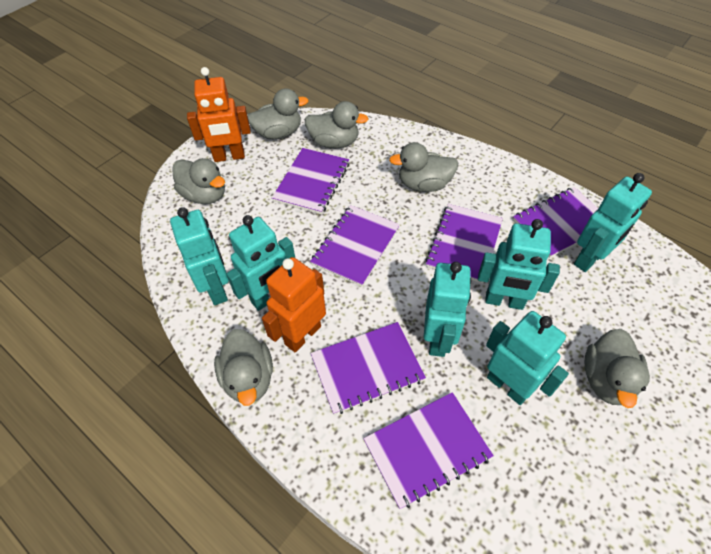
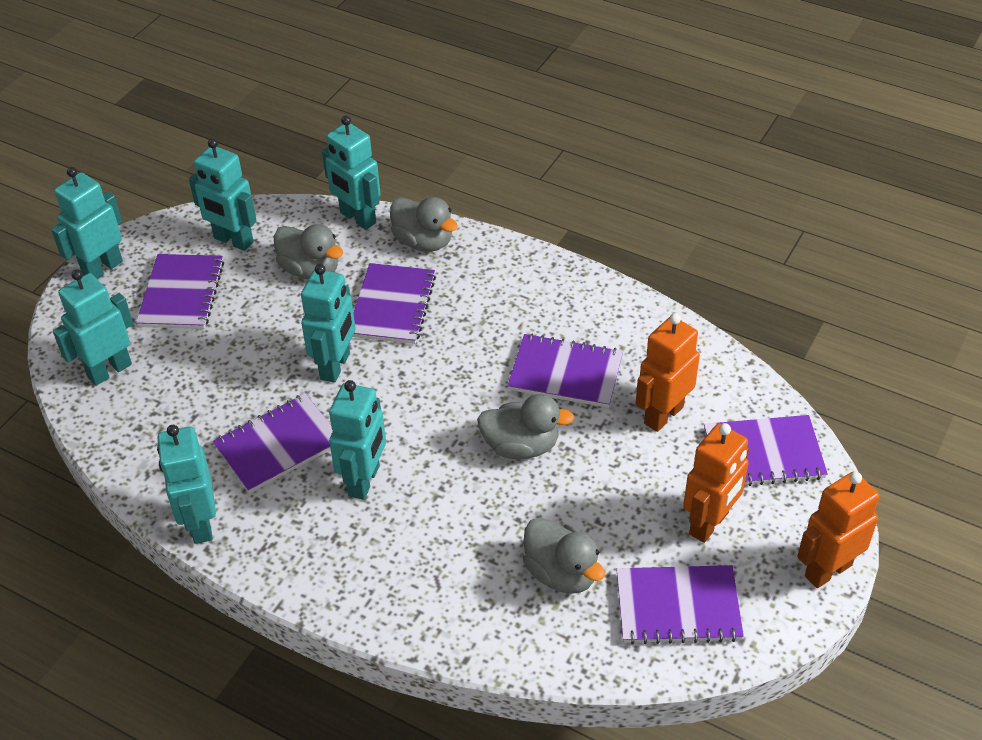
grey duck: 6 -> 4
orange robot: 2 -> 3
turquoise robot: 6 -> 7

